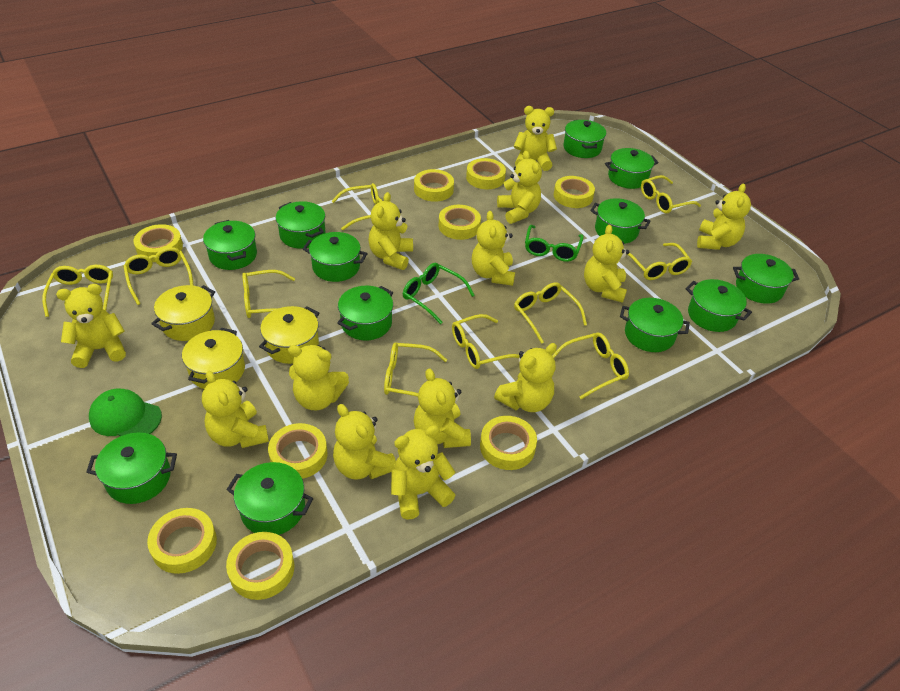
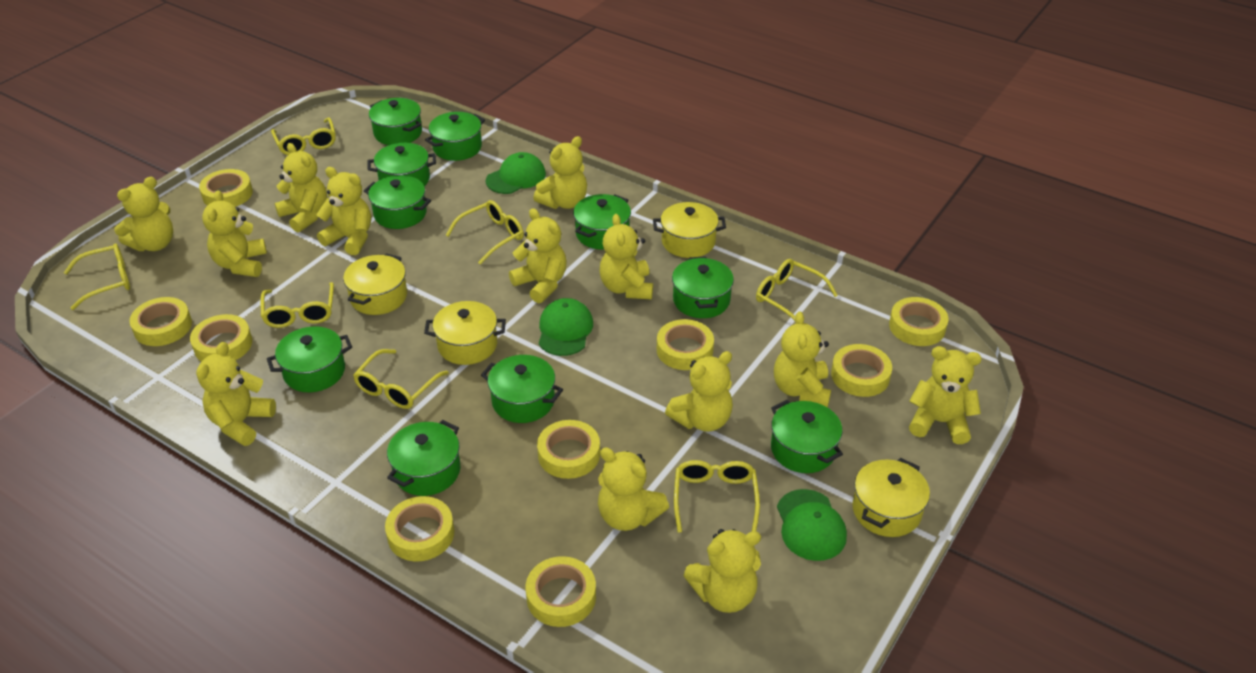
green cap: 1 -> 3
green glasses: 2 -> 0
green pot: 12 -> 10
yellow glasses: 10 -> 7
yellow pot: 3 -> 4

